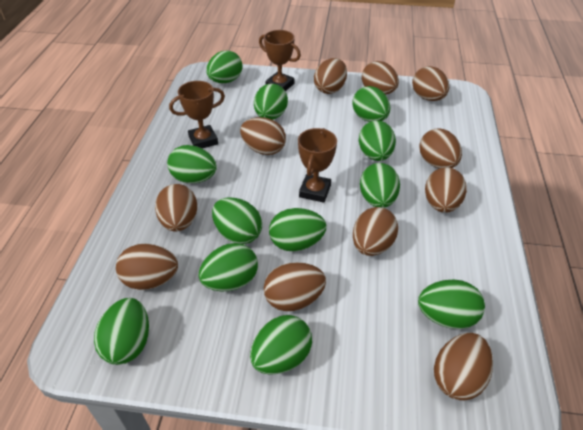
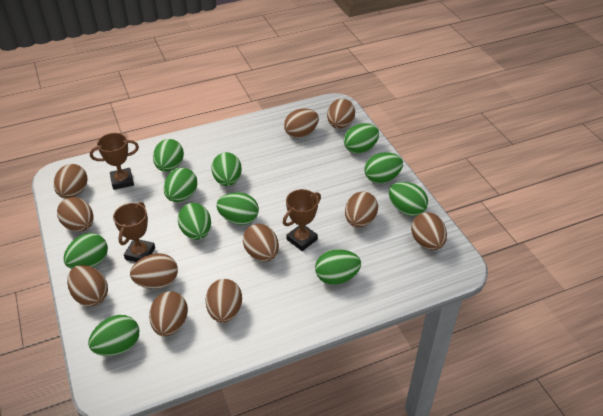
green egg: 12 -> 11

